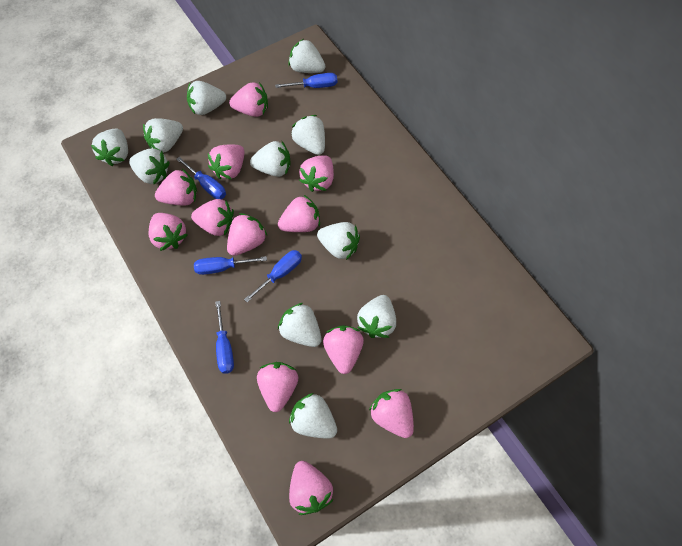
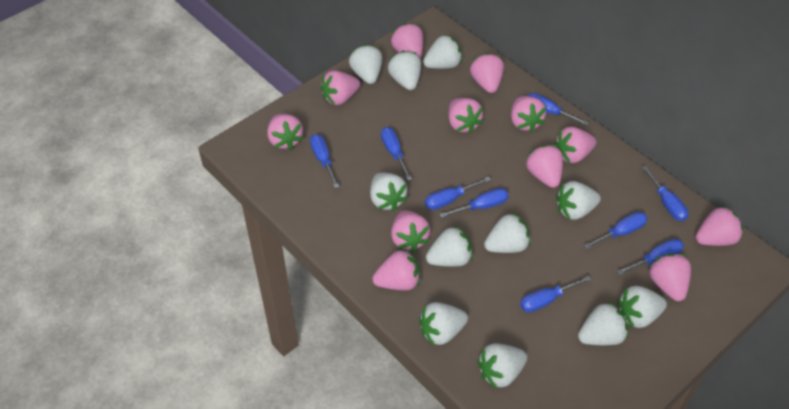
blue screwdriver: 5 -> 9

